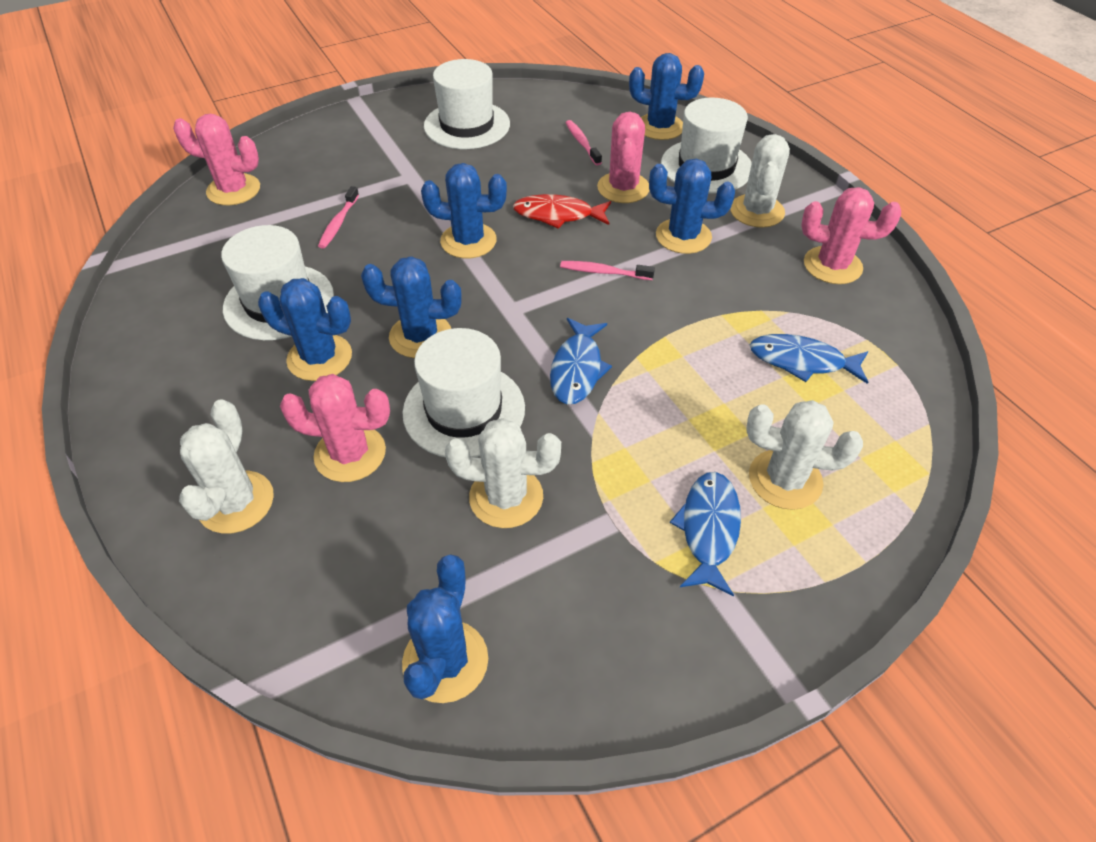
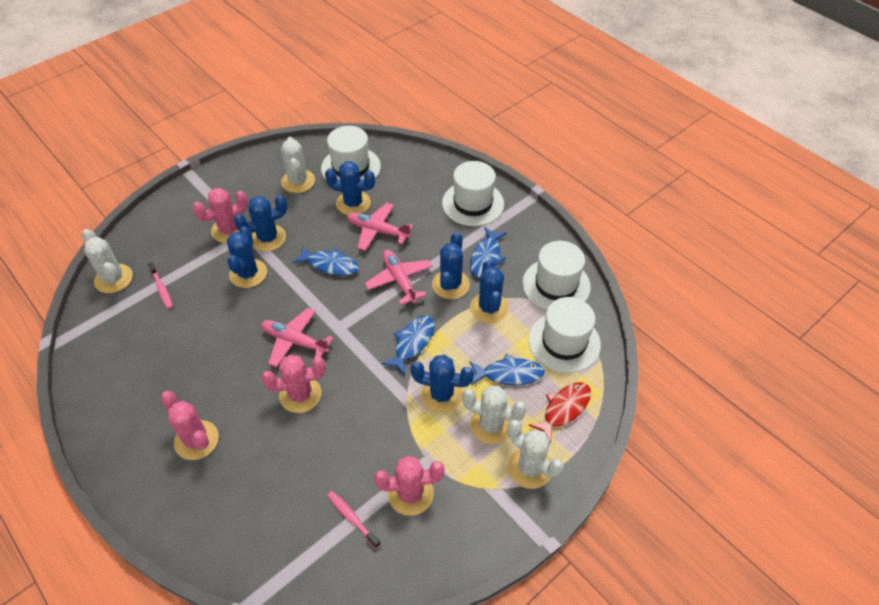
blue fish: 3 -> 4
pink plane: 0 -> 3
pink toothbrush: 3 -> 2

